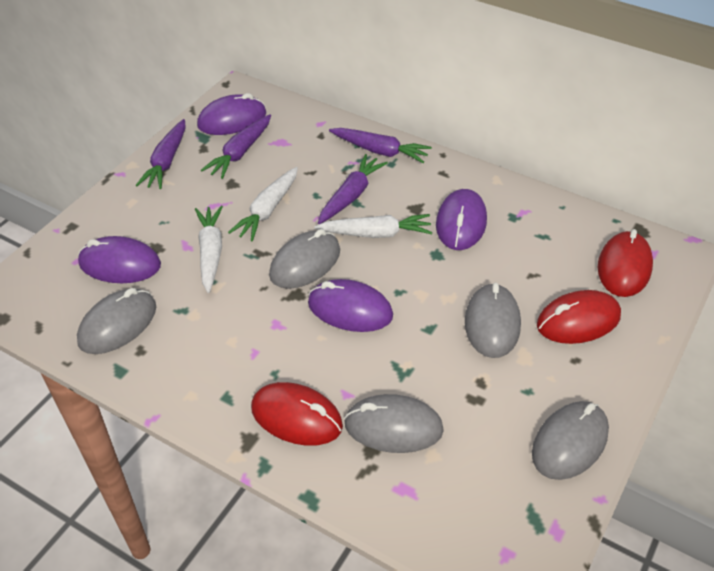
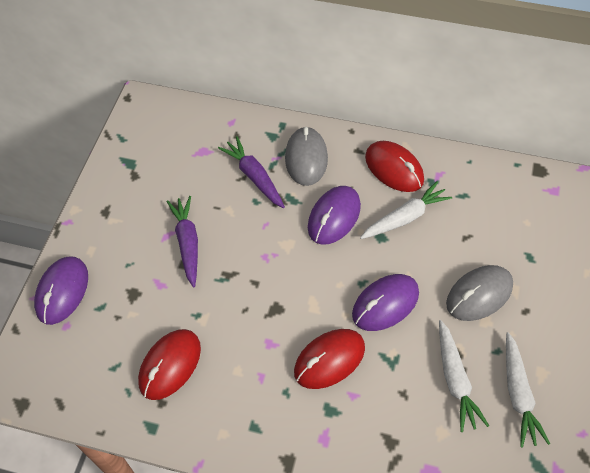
grey mouse: 5 -> 2
purple carrot: 4 -> 2
purple mouse: 4 -> 3

